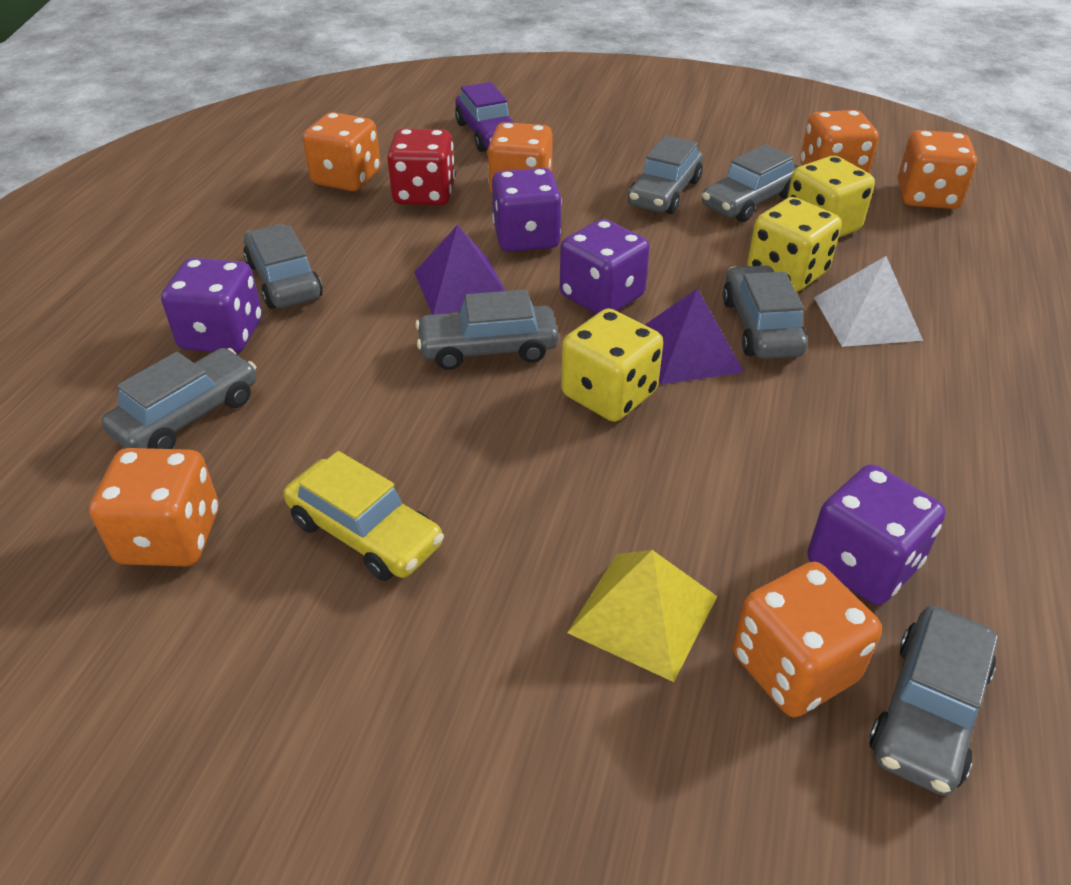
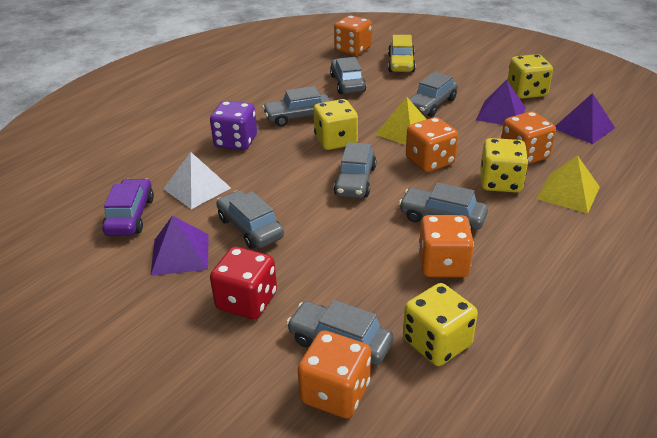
orange dice: 6 -> 5
purple dice: 4 -> 1
purple pyramid: 2 -> 3
yellow dice: 3 -> 4
yellow pyramid: 1 -> 2

